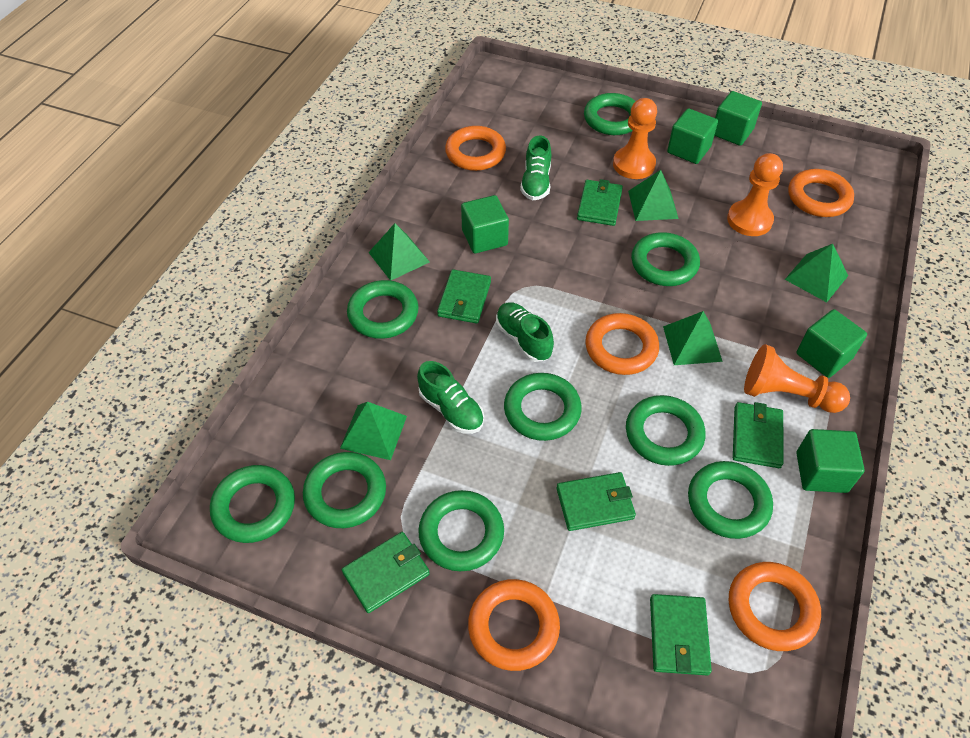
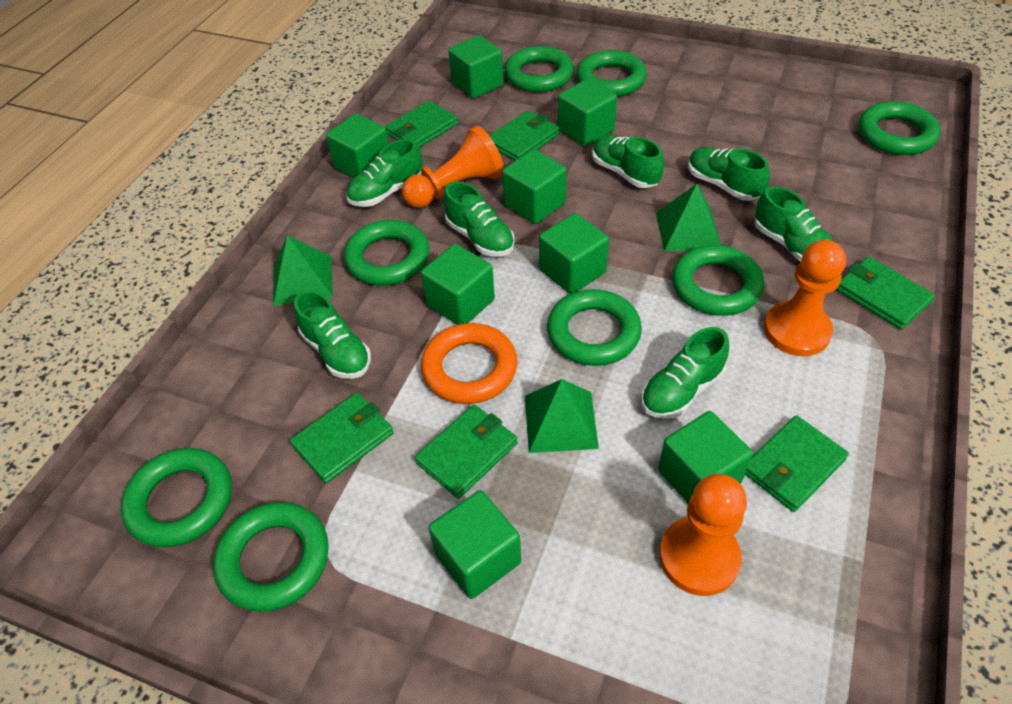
green cube: 5 -> 8
green pyramid: 5 -> 3
green ring: 9 -> 8
green shoe: 3 -> 7
orange ring: 5 -> 1

